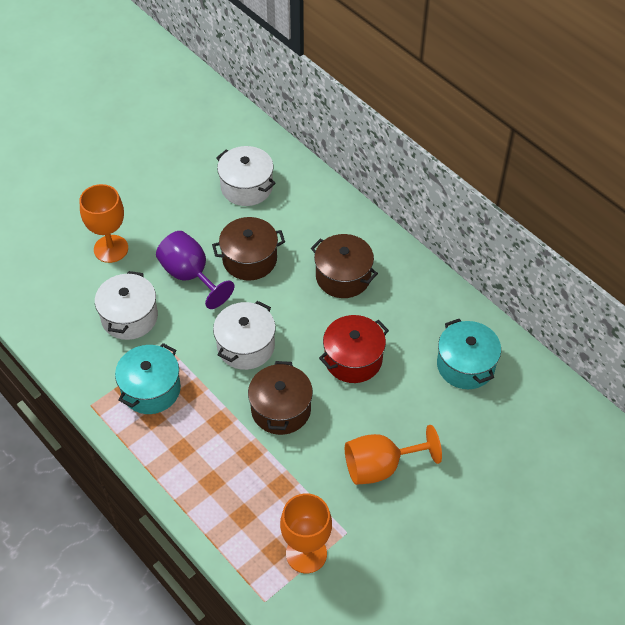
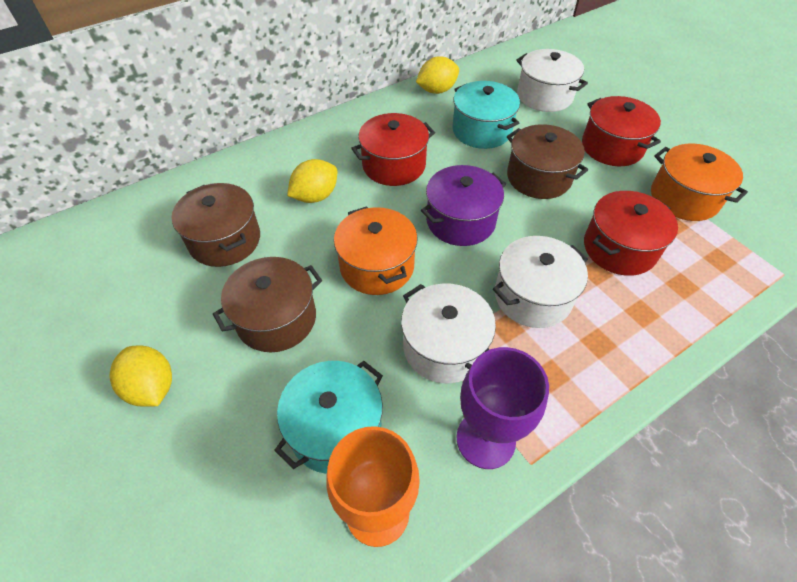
orange goblet: 3 -> 1
orange pot: 0 -> 2
purple pot: 0 -> 1
red pot: 1 -> 3
yellow lemon: 0 -> 3

